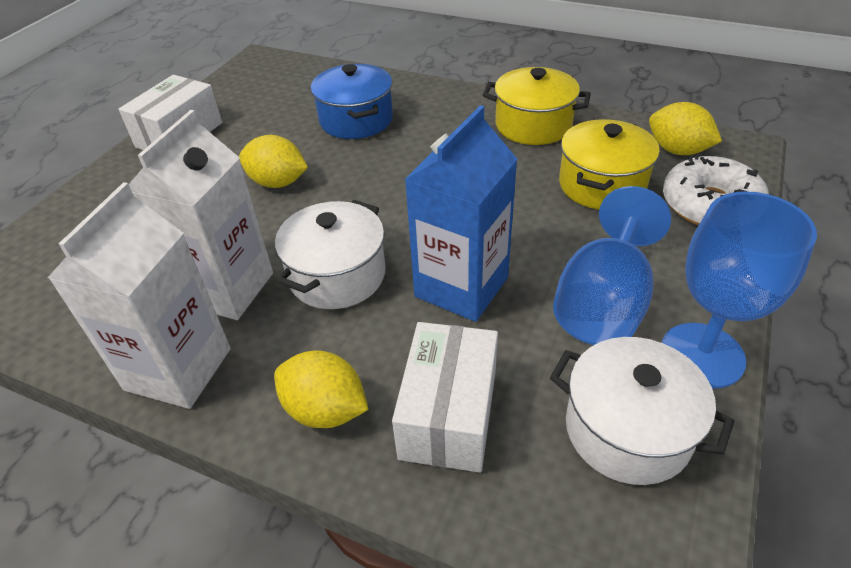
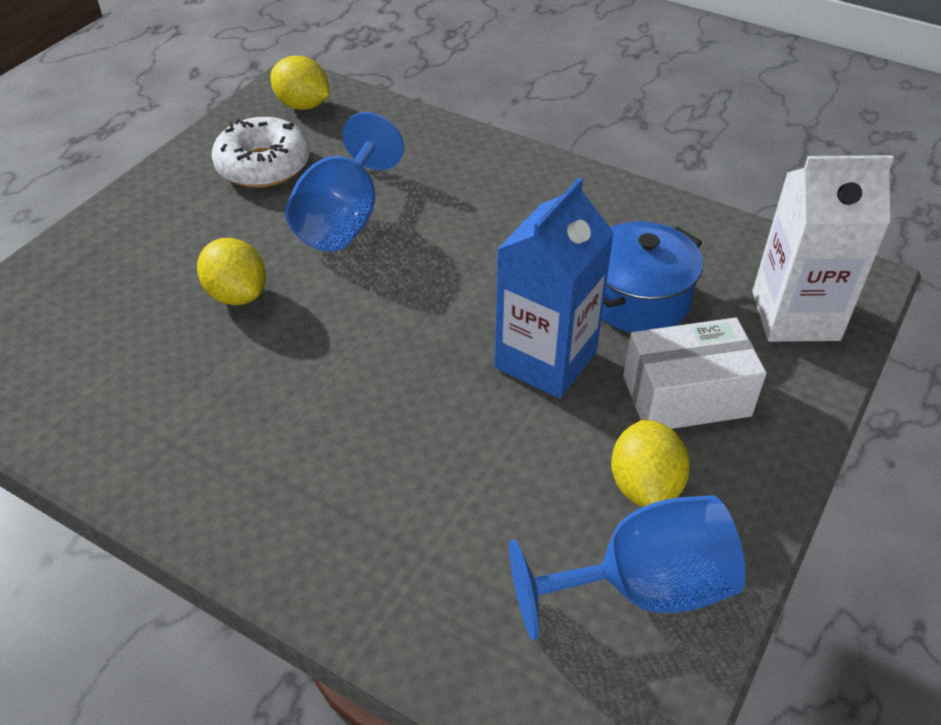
white box: 2 -> 1
white carton: 2 -> 1
white pot: 2 -> 0
yellow pot: 2 -> 0

